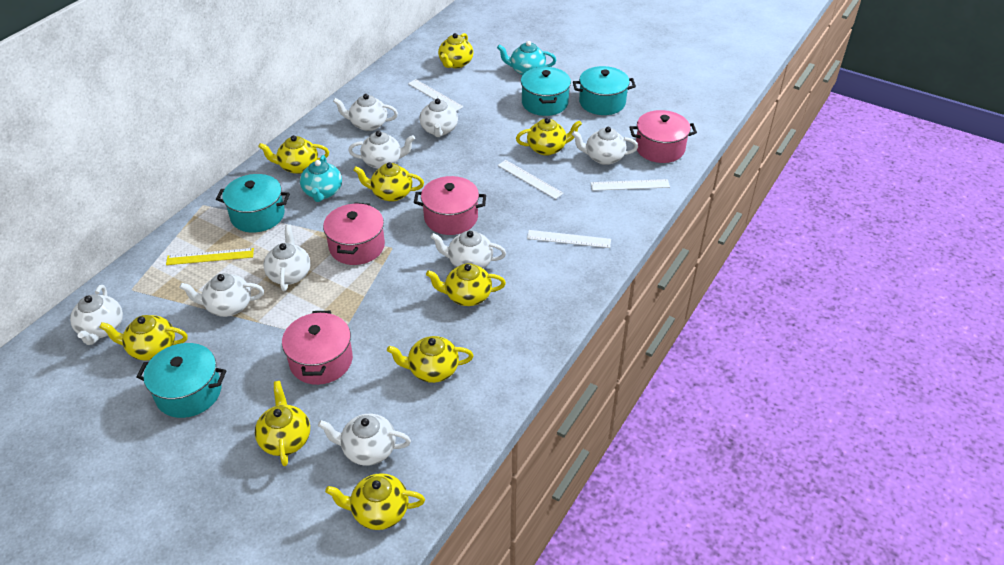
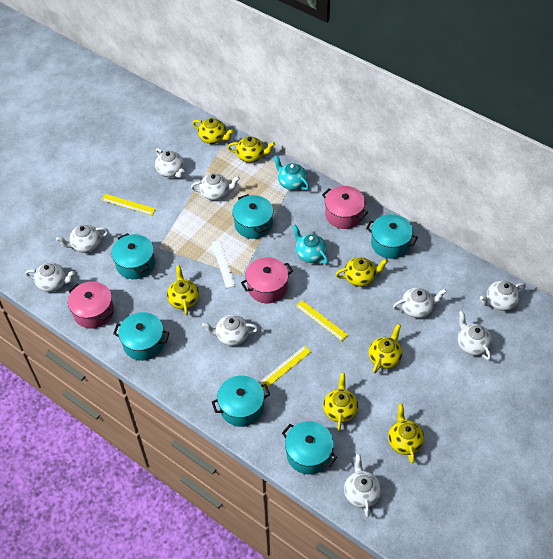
pink pot: 4 -> 3
turquoise pot: 4 -> 6
white ruler: 4 -> 1
yellow ruler: 1 -> 3
yellow teapot: 9 -> 7

